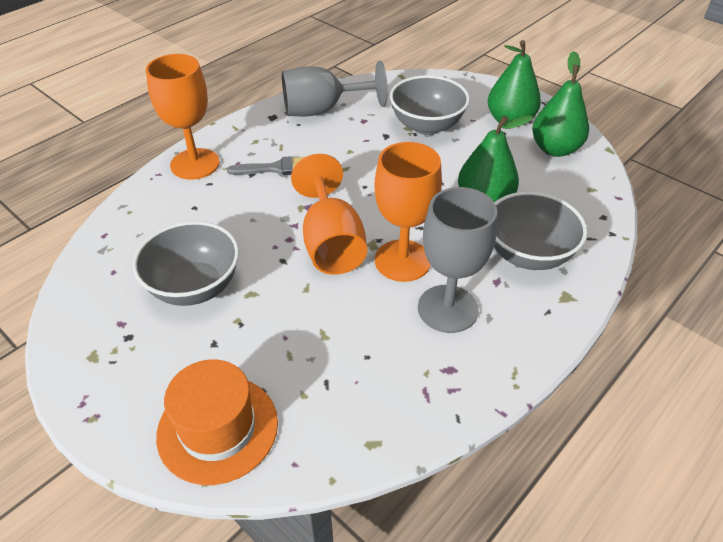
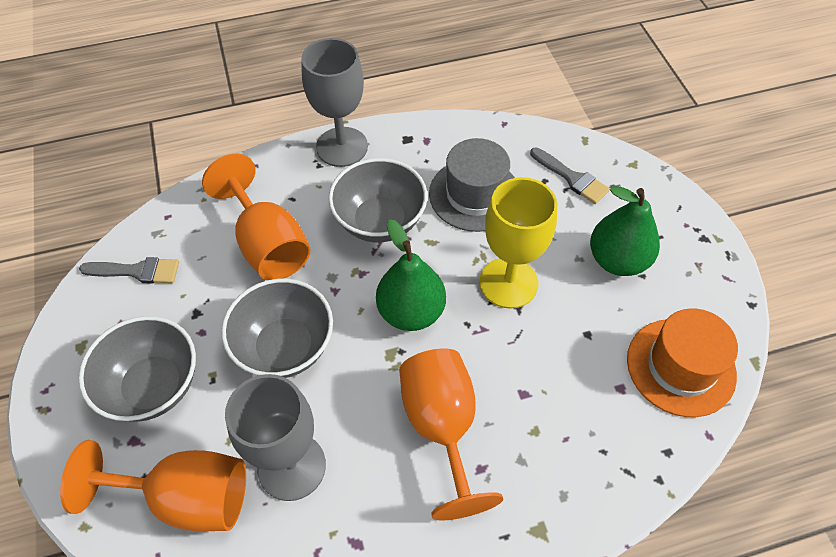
green pear: 3 -> 2
grey brush: 1 -> 2
grey hat: 0 -> 1
yellow goblet: 0 -> 1

